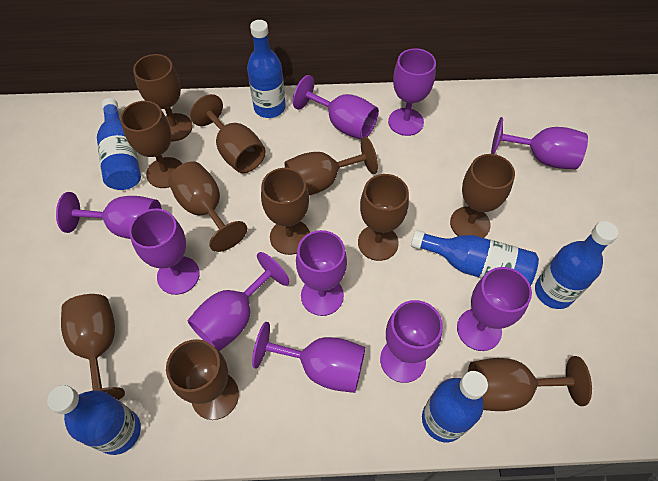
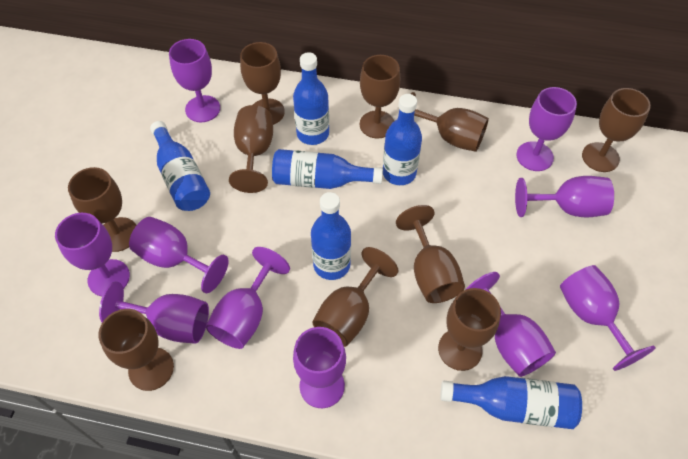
brown goblet: 11 -> 10

